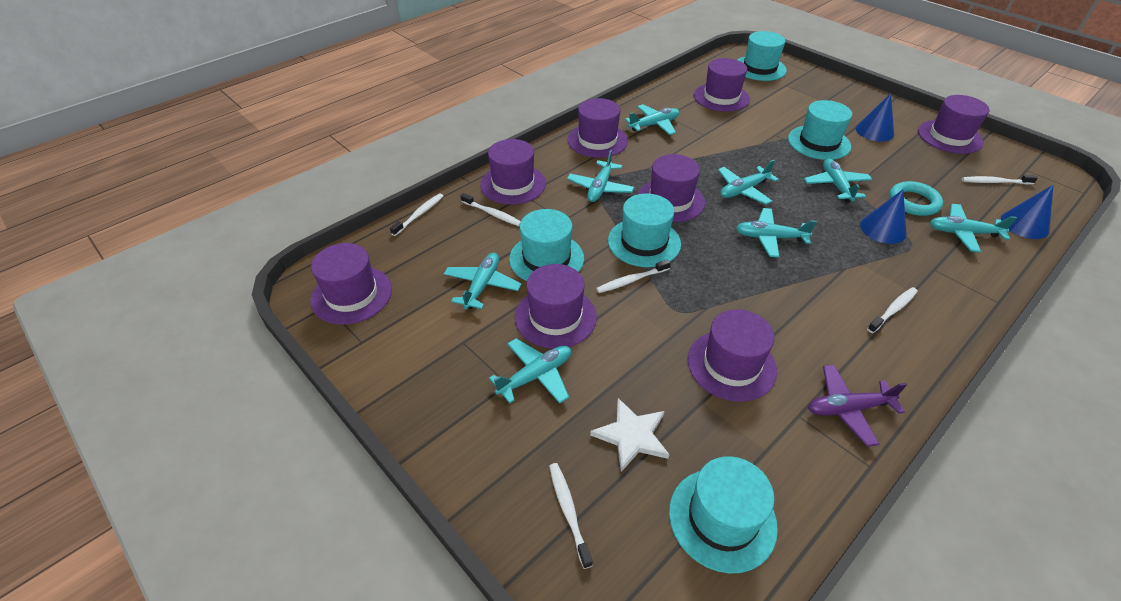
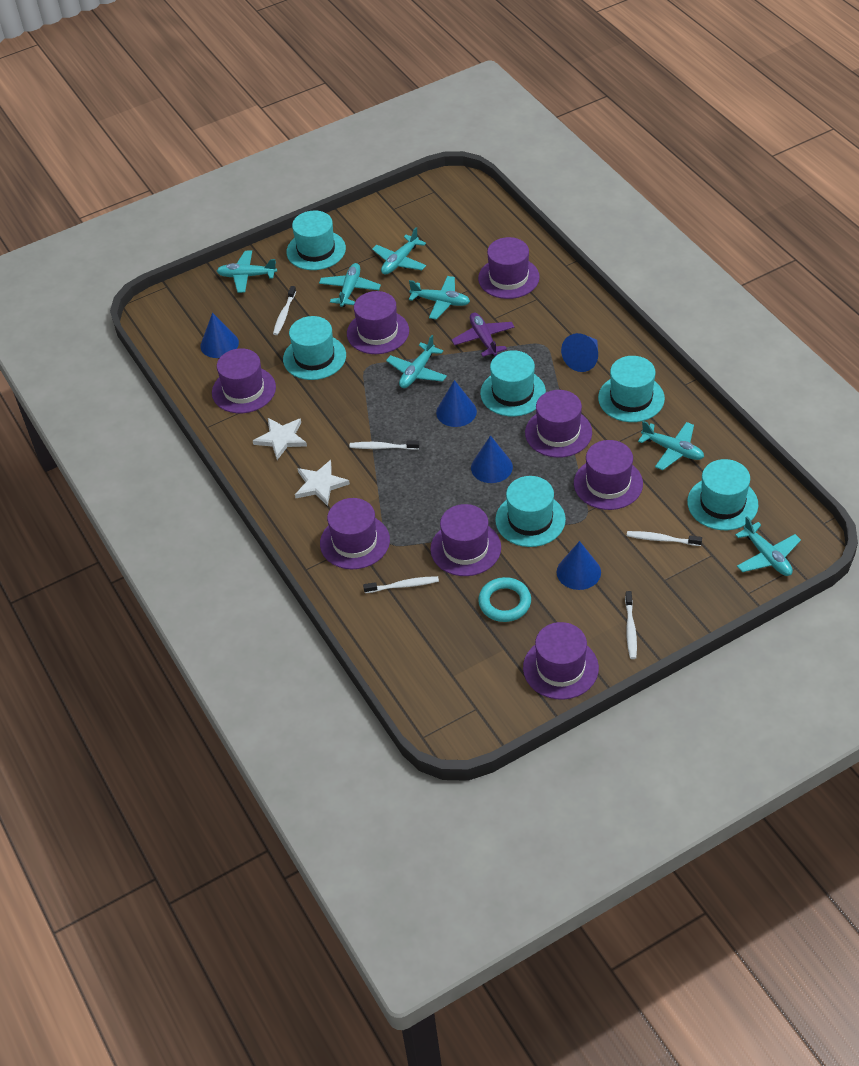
blue cone: 3 -> 5
turquoise hat: 5 -> 6
turquoise plane: 8 -> 7
white star: 1 -> 2
white toothbrush: 6 -> 5

